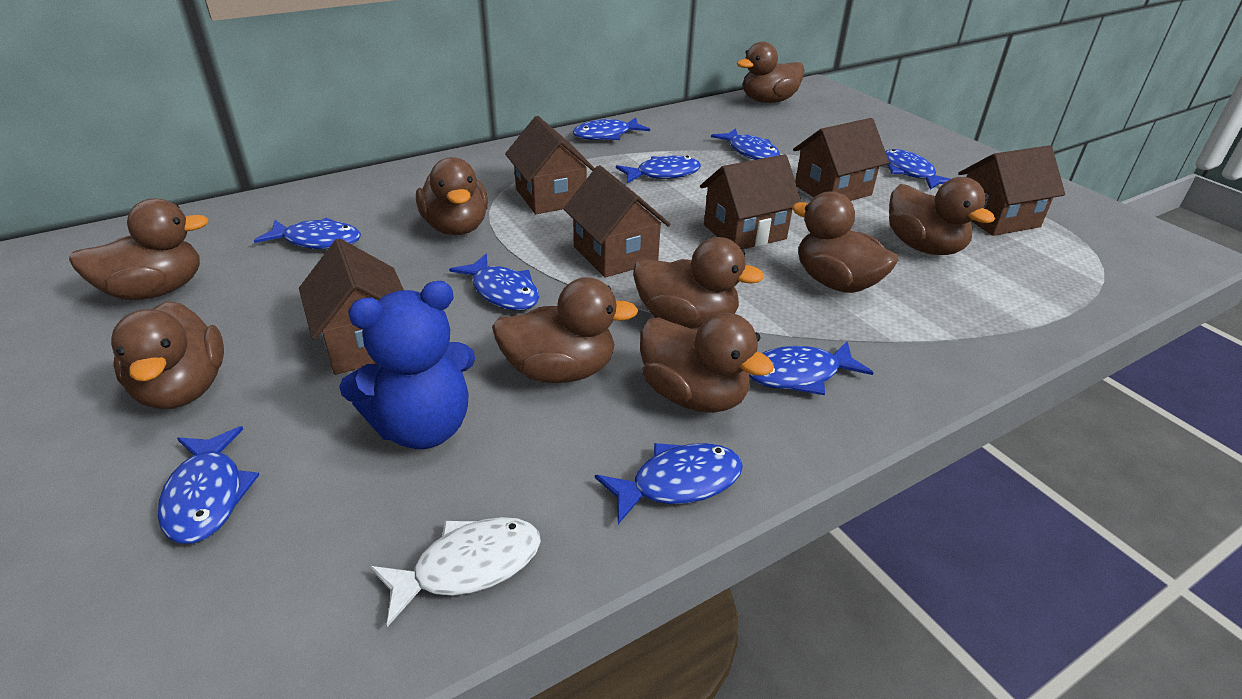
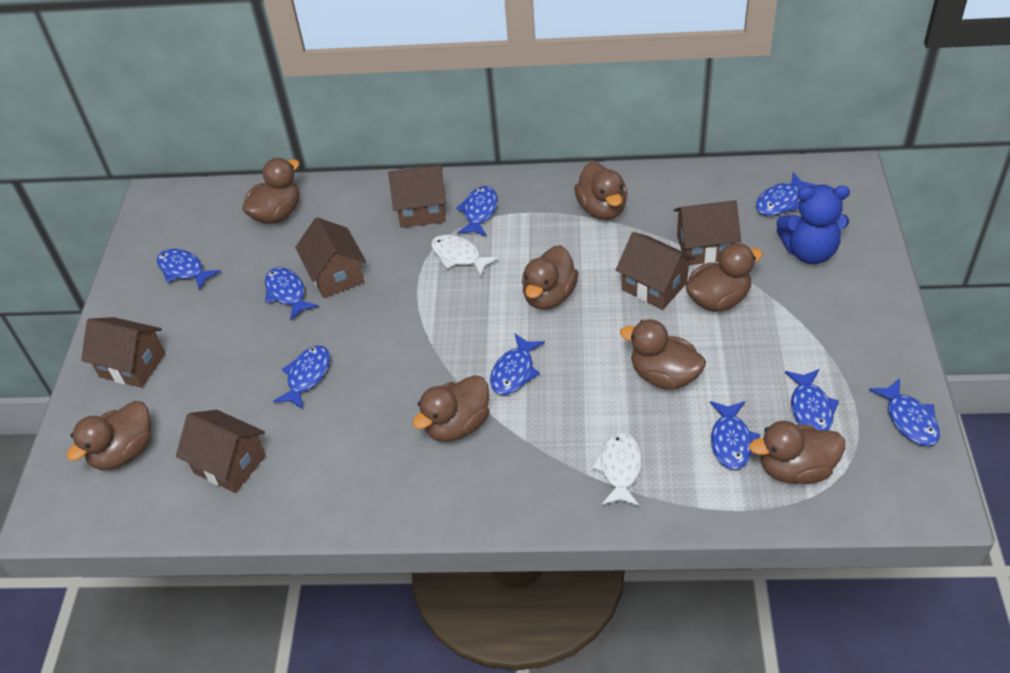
brown duck: 9 -> 8
white fish: 1 -> 2

